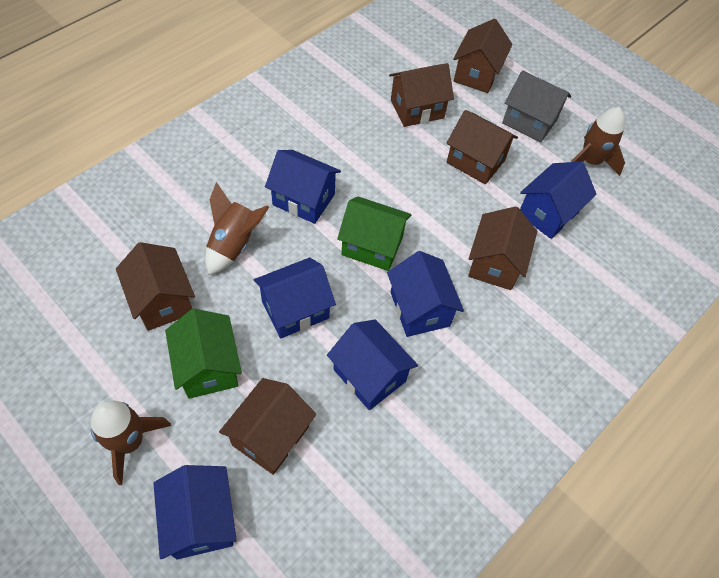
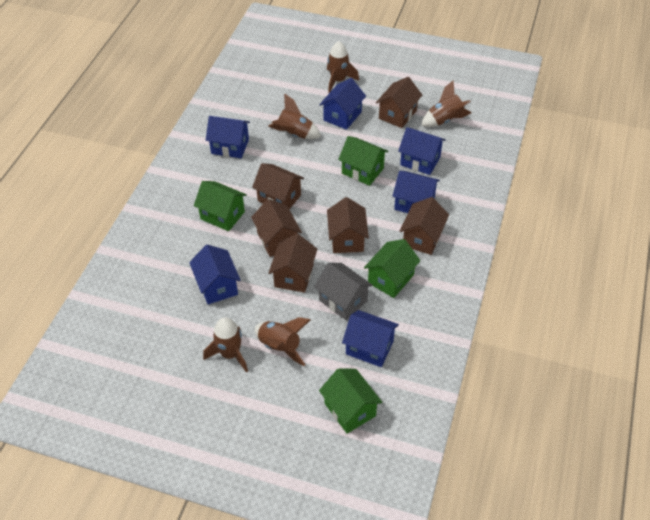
brown rocket: 3 -> 5
green house: 2 -> 4

